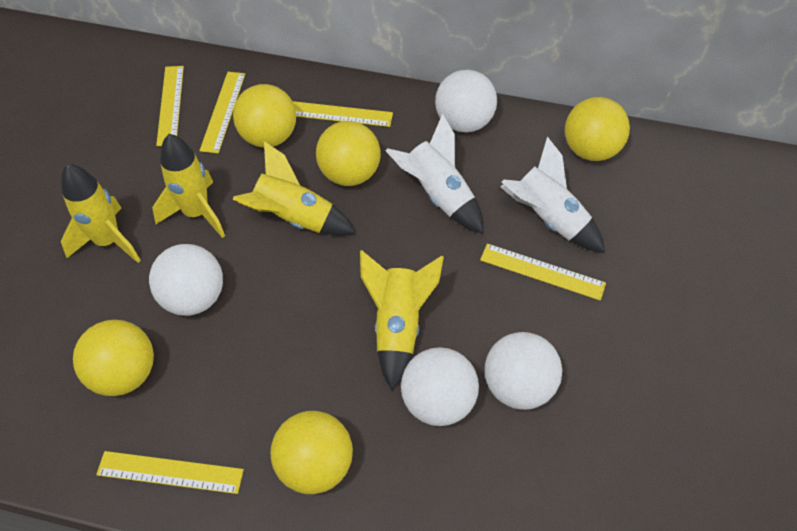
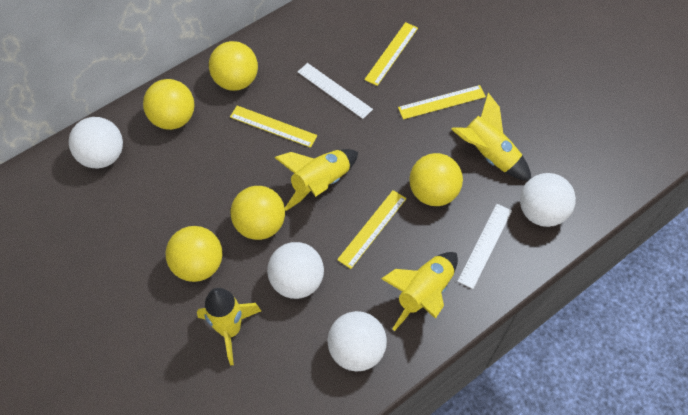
white rocket: 2 -> 0
white ruler: 0 -> 2
yellow ruler: 5 -> 4

